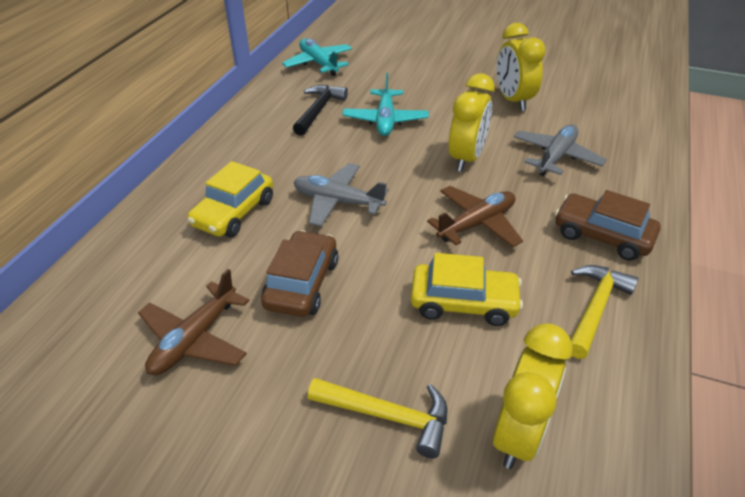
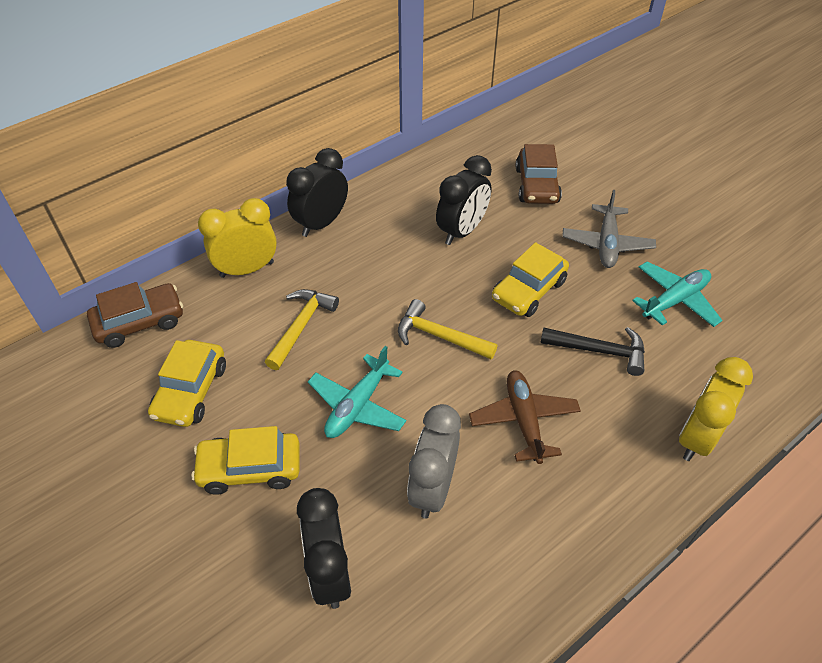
black clock: 0 -> 3
brown plane: 2 -> 1
grey clock: 0 -> 1
grey plane: 2 -> 1
yellow car: 2 -> 3
yellow clock: 3 -> 2

